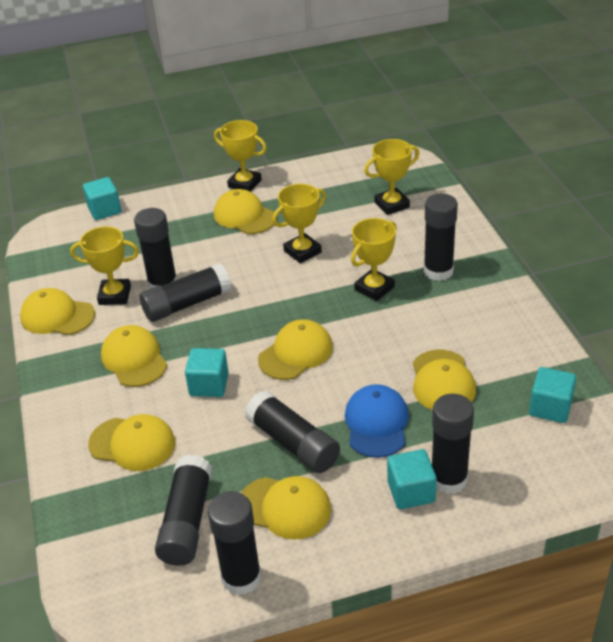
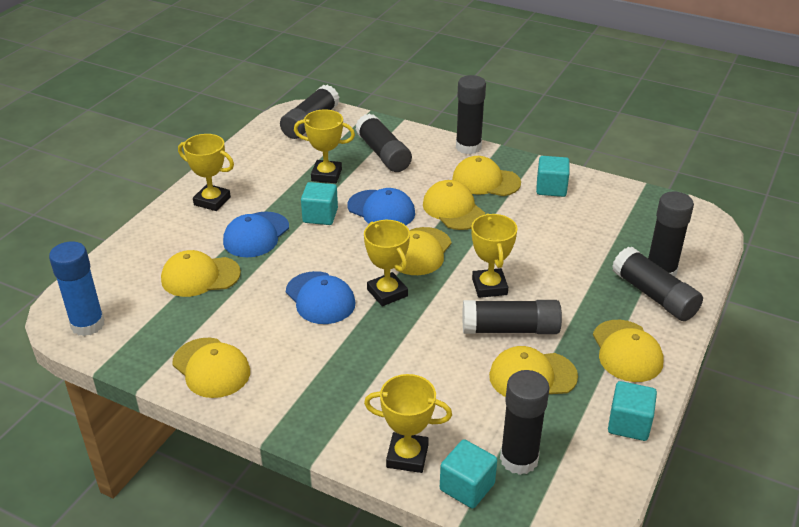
blue cap: 1 -> 3
blue glue stick: 0 -> 1

